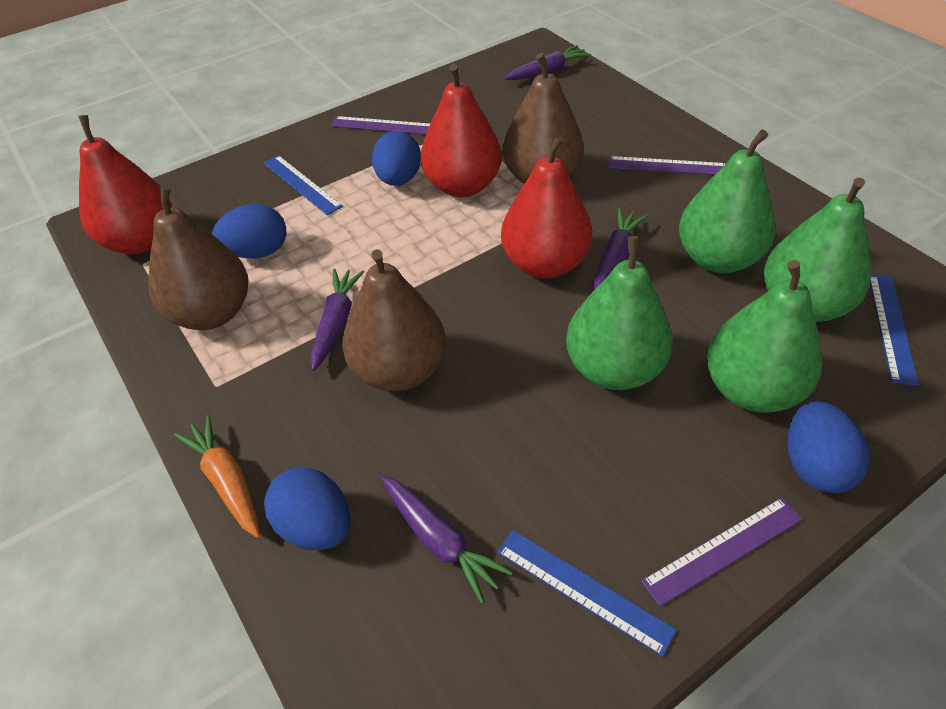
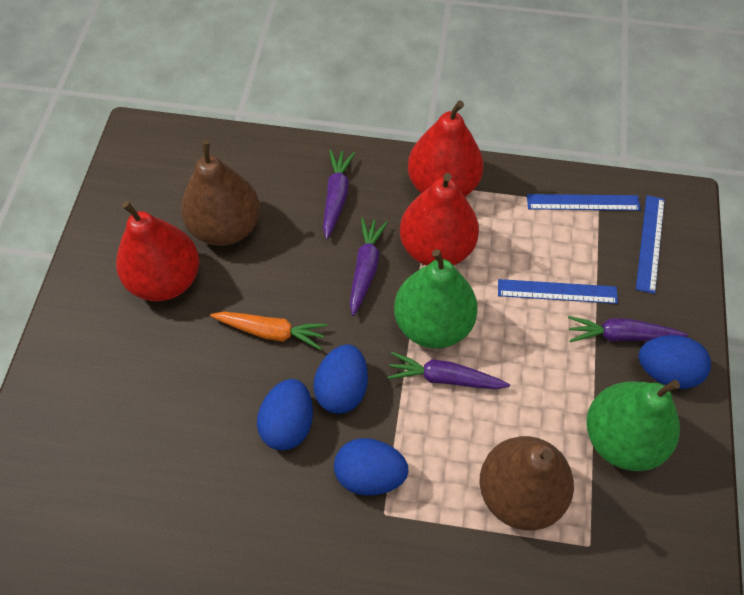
brown pear: 3 -> 2
green pear: 4 -> 2
purple ruler: 3 -> 0

